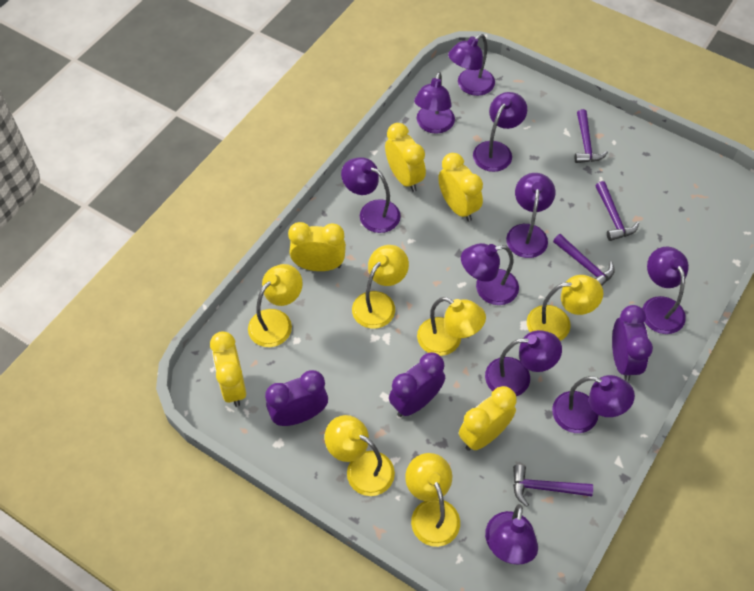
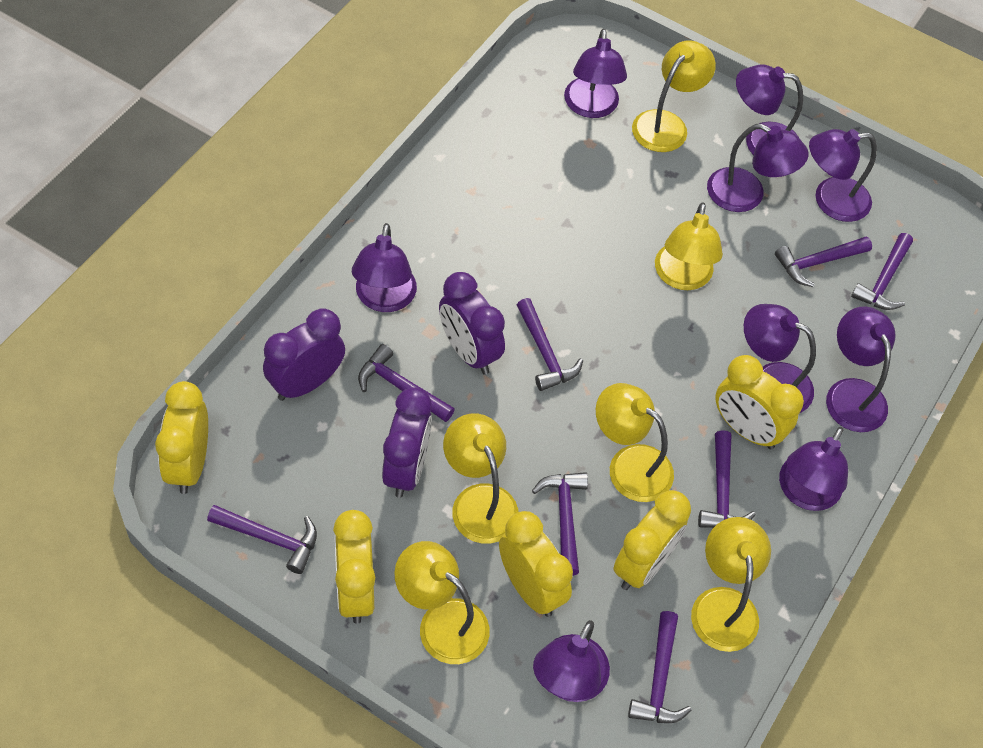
purple hammer: 4 -> 8
purple lamp: 10 -> 9

